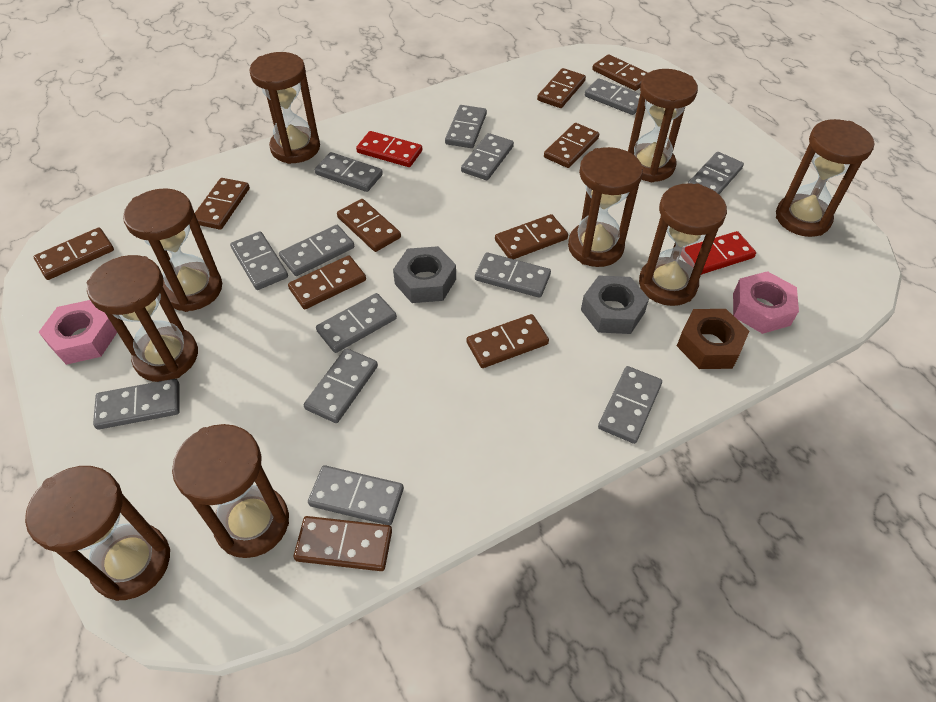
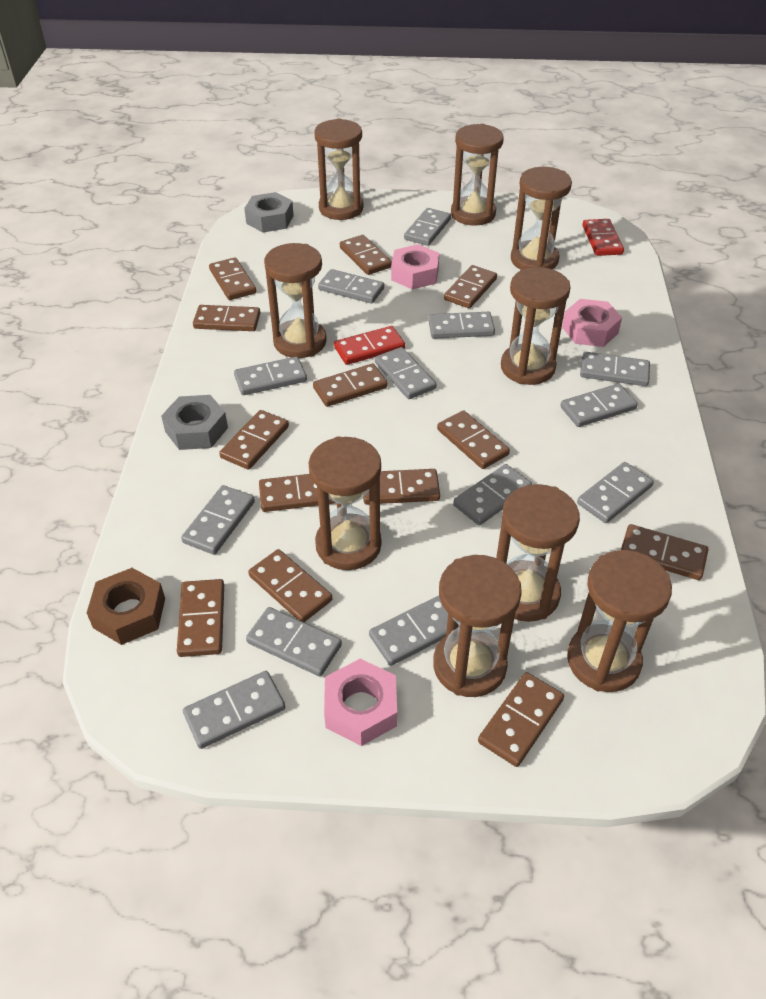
brown domino: 10 -> 13
pink nut: 2 -> 3

